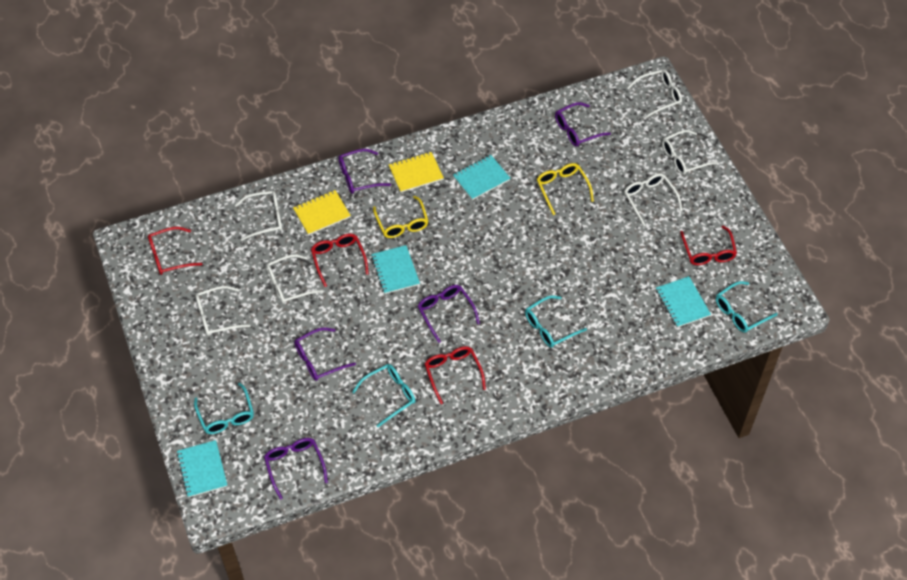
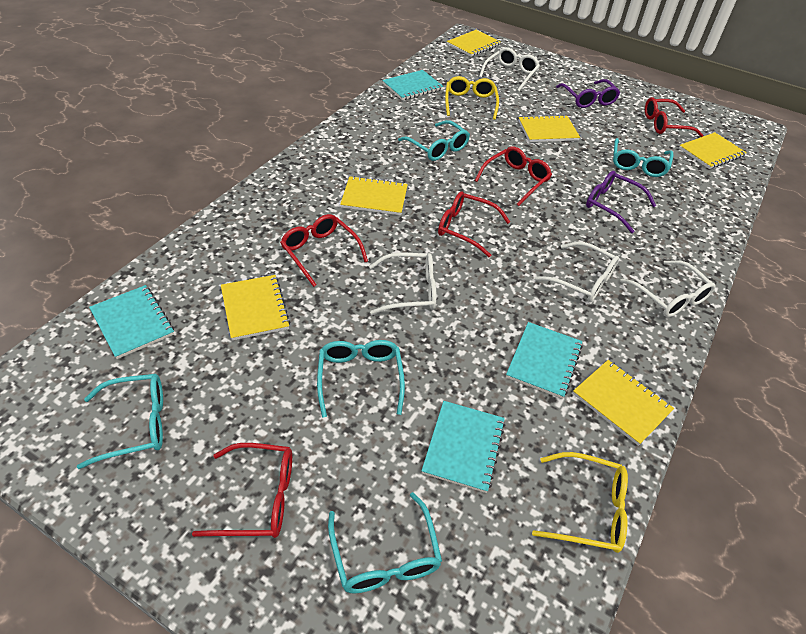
purple glasses: 5 -> 2
red glasses: 4 -> 5
turquoise glasses: 4 -> 5
white glasses: 6 -> 4
yellow notebook: 2 -> 6

